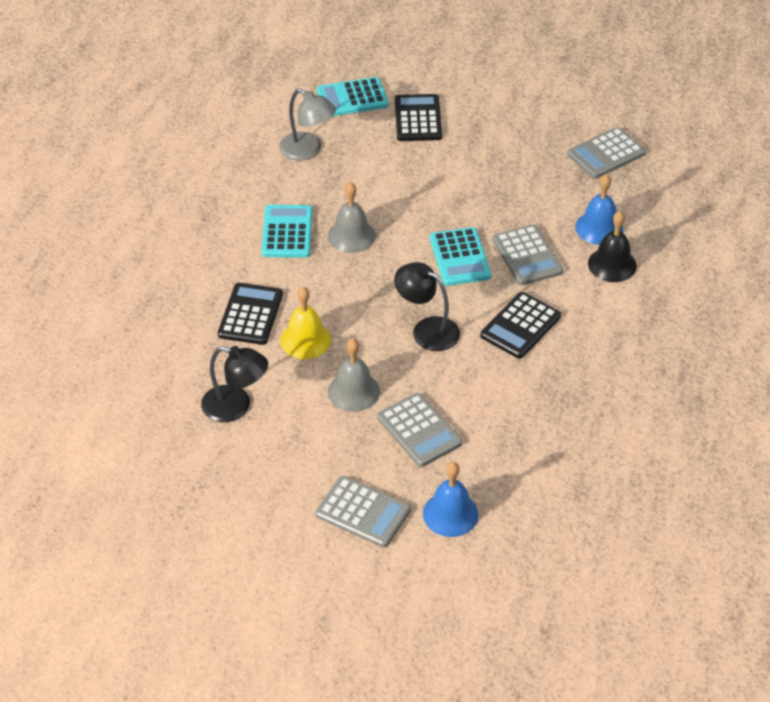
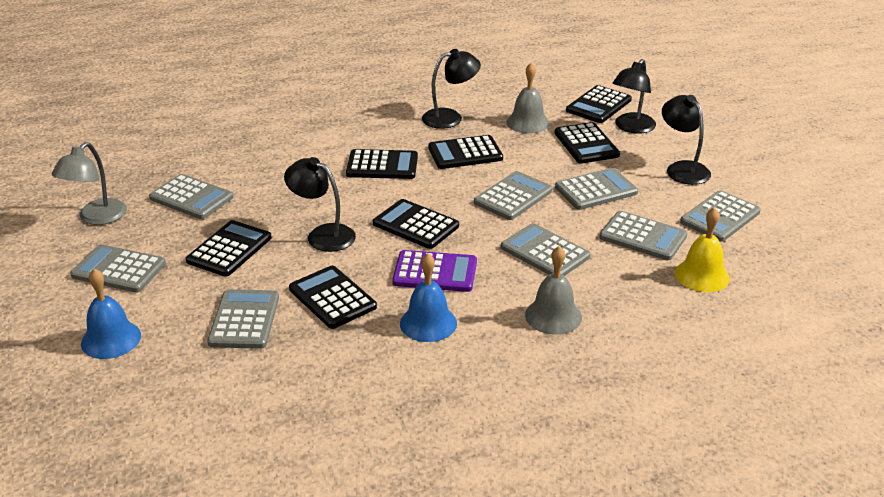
black bell: 1 -> 0
black calculator: 3 -> 7
black lamp: 2 -> 4
grey calculator: 4 -> 8
purple calculator: 0 -> 1
turquoise calculator: 3 -> 0

